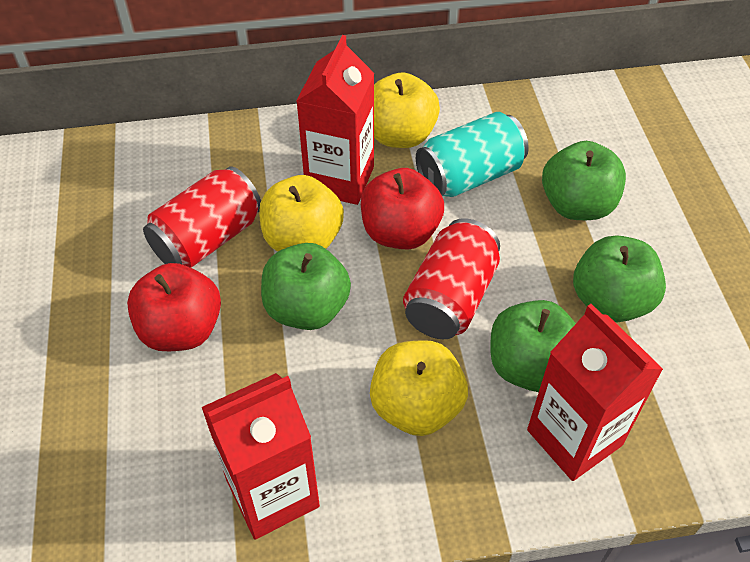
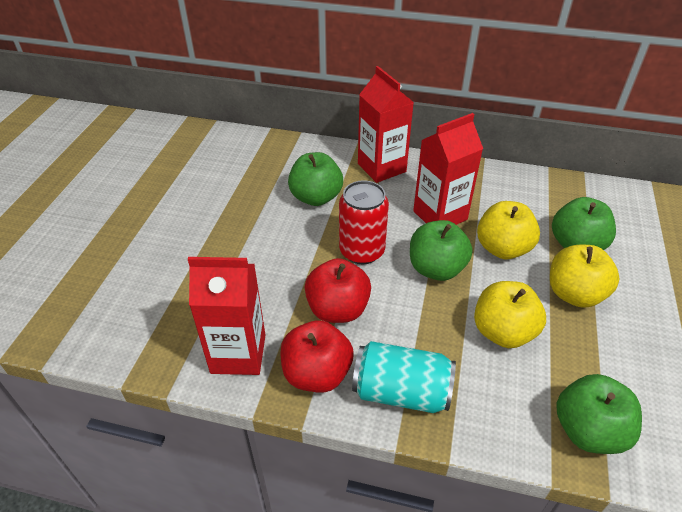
red can: 2 -> 1

